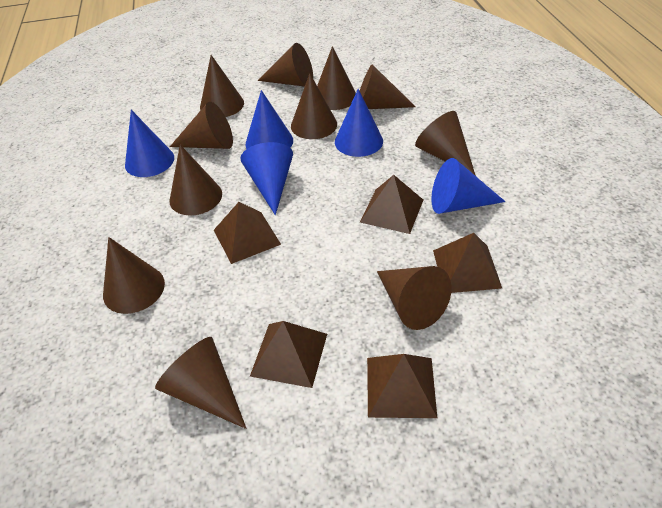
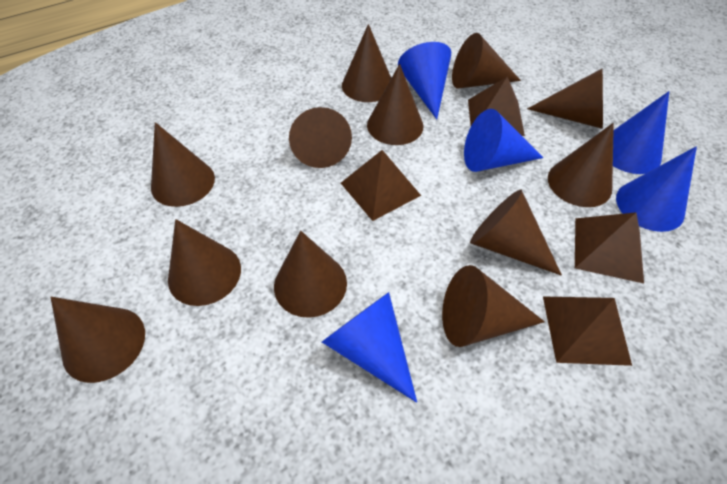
brown cone: 11 -> 12
brown pyramid: 5 -> 4

